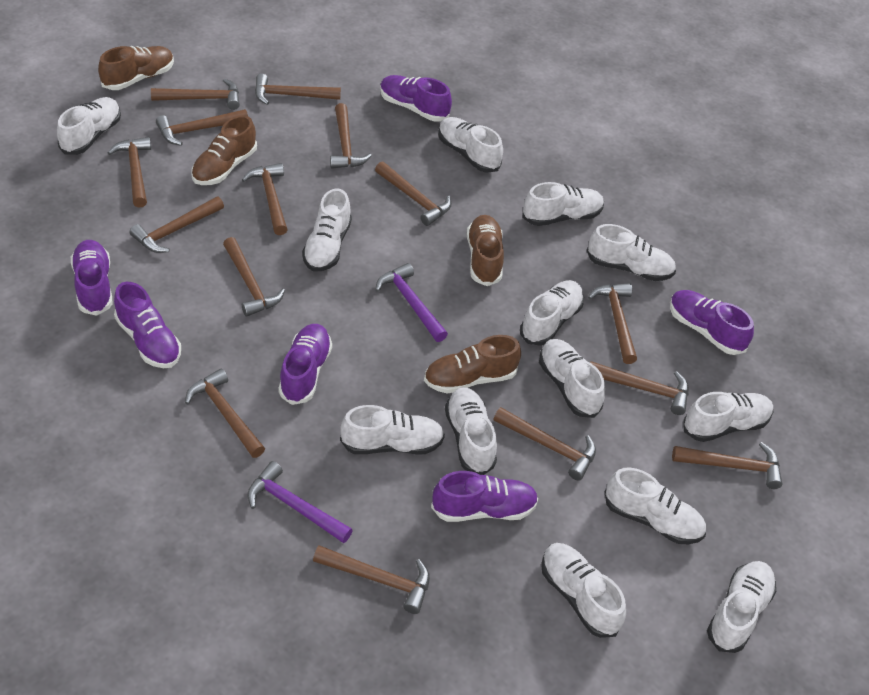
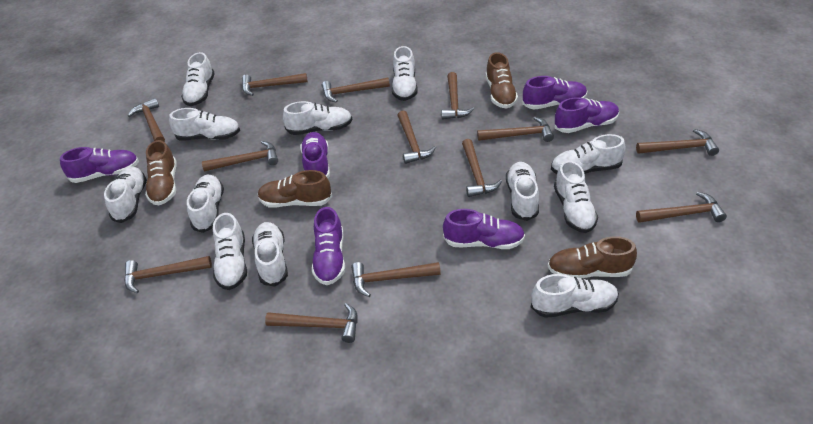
brown hammer: 15 -> 13
purple hammer: 2 -> 0
white shoe: 13 -> 12

